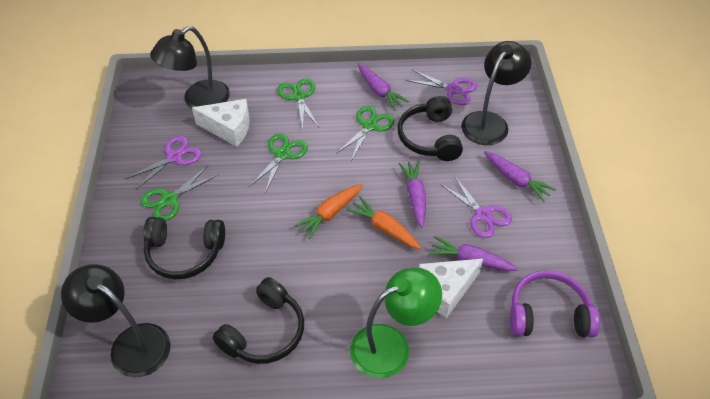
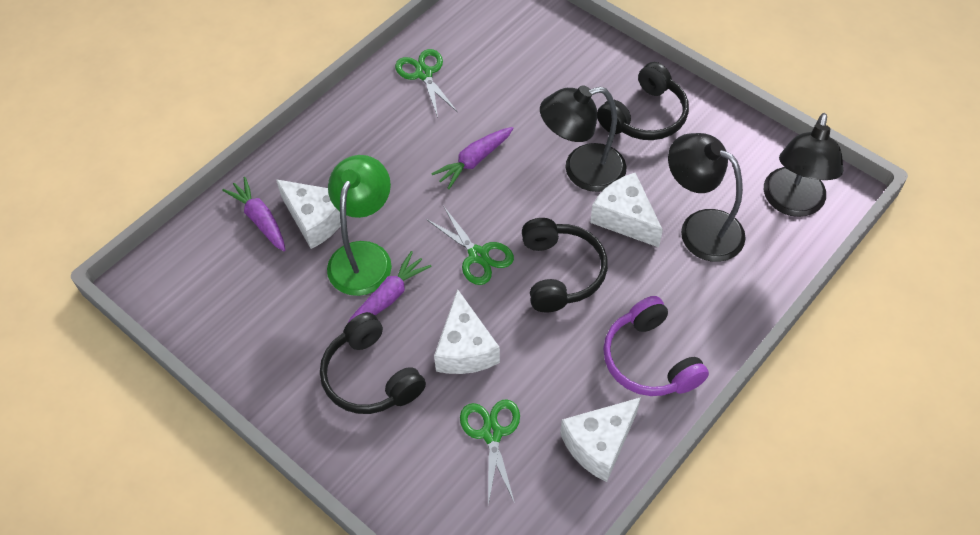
green scissors: 4 -> 3
orange carrot: 2 -> 0
purple carrot: 4 -> 3
purple scissors: 3 -> 0
white cheese: 2 -> 4

